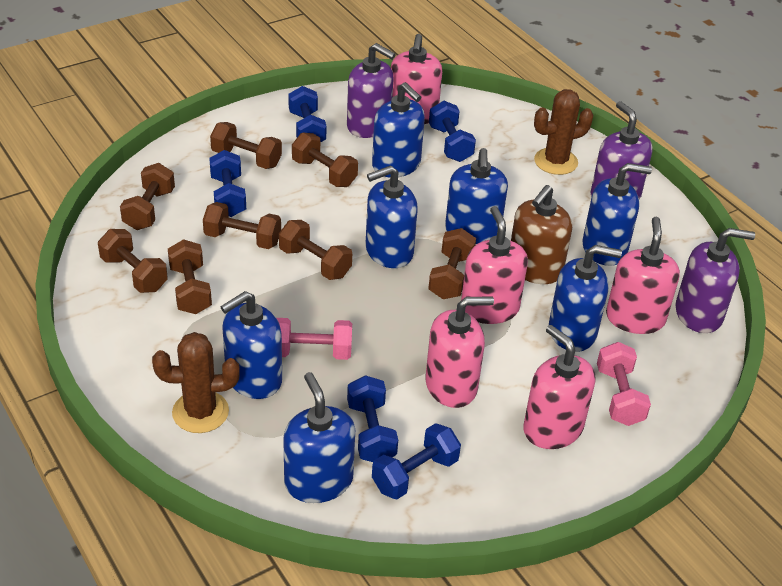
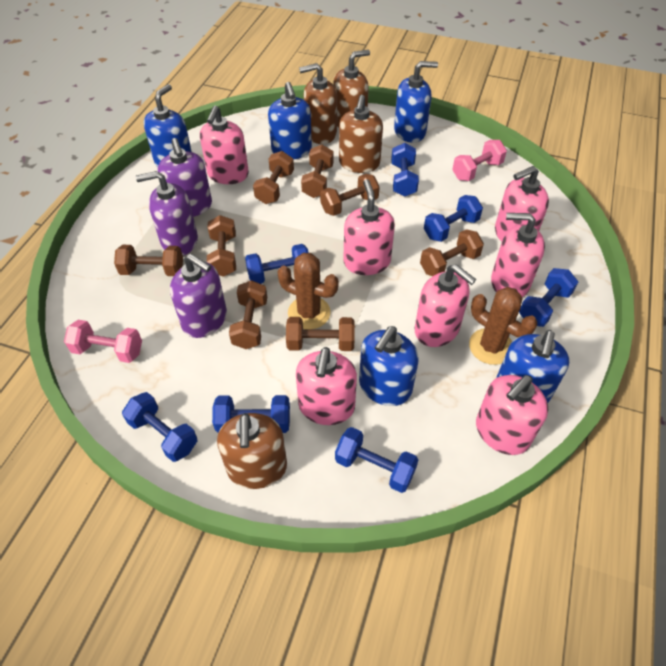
blue dumbbell: 5 -> 7
blue soap dispenser: 7 -> 5
brown soap dispenser: 1 -> 4
pink soap dispenser: 5 -> 7

